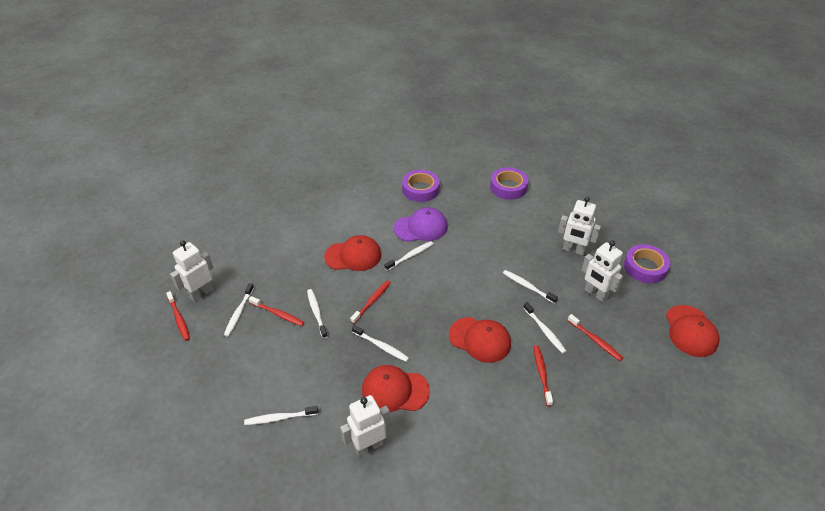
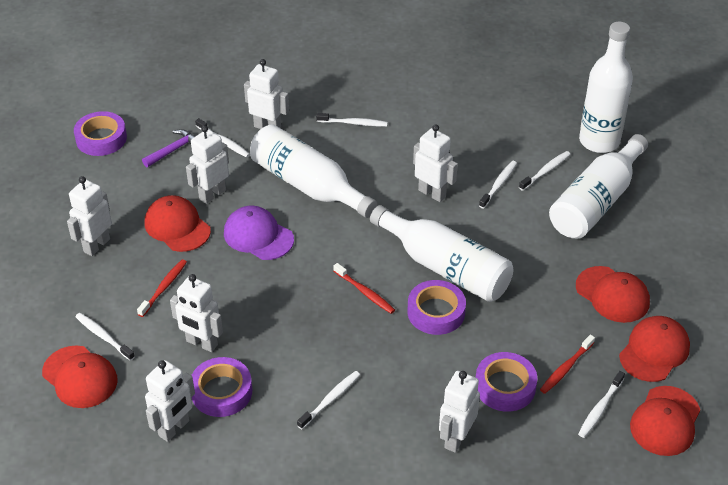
purple hammer: 0 -> 1
purple tape: 3 -> 4
red cap: 4 -> 5
red toothbrush: 5 -> 3
white bottle: 0 -> 4
white robot: 4 -> 7

